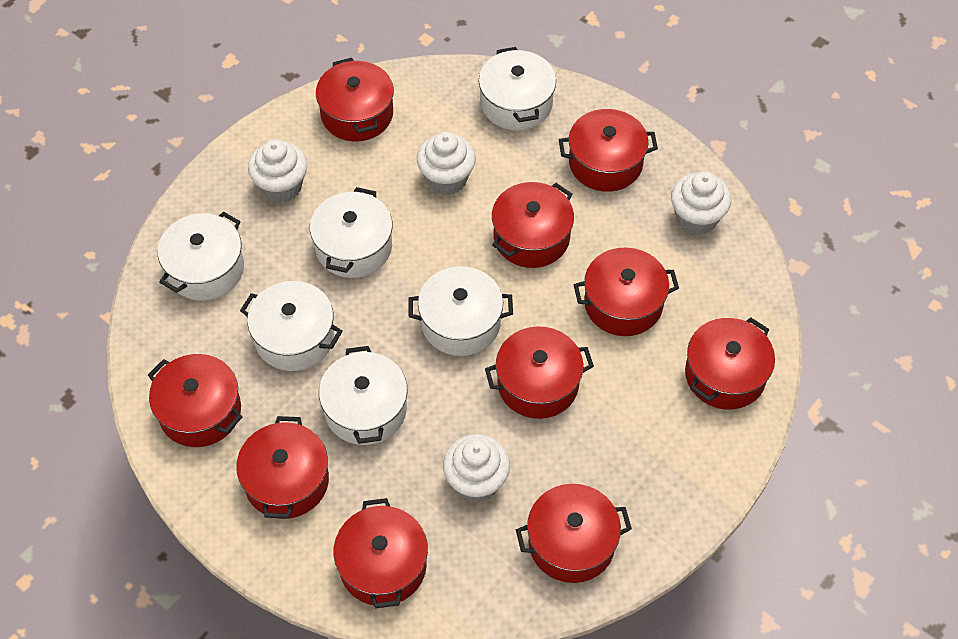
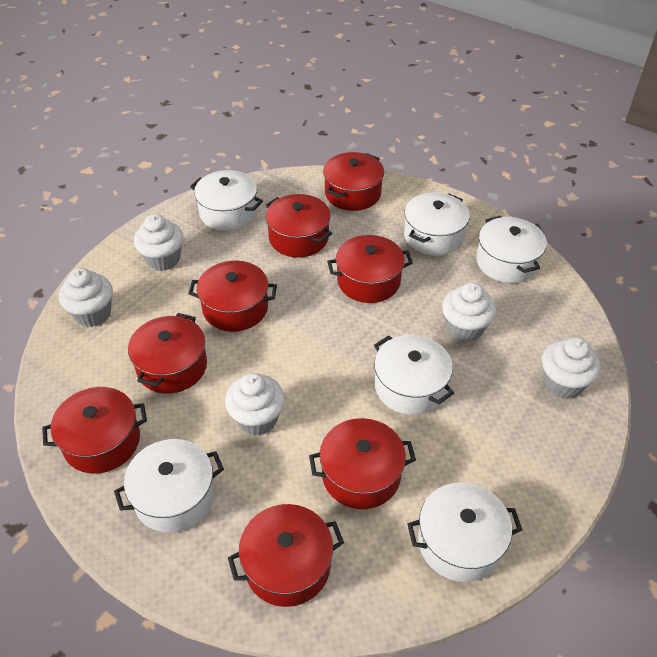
red pot: 10 -> 8
white cupcake: 4 -> 5

